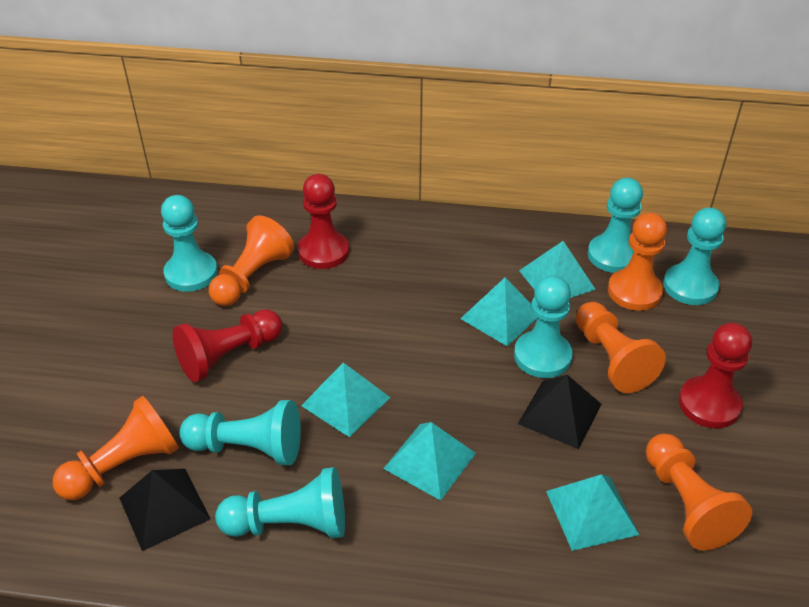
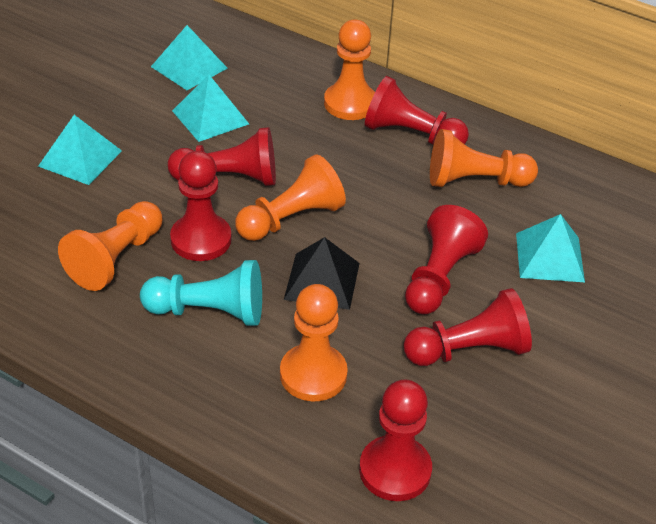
black pyramid: 2 -> 1
red pawn: 3 -> 6
turquoise pawn: 6 -> 1
turquoise pyramid: 5 -> 4

